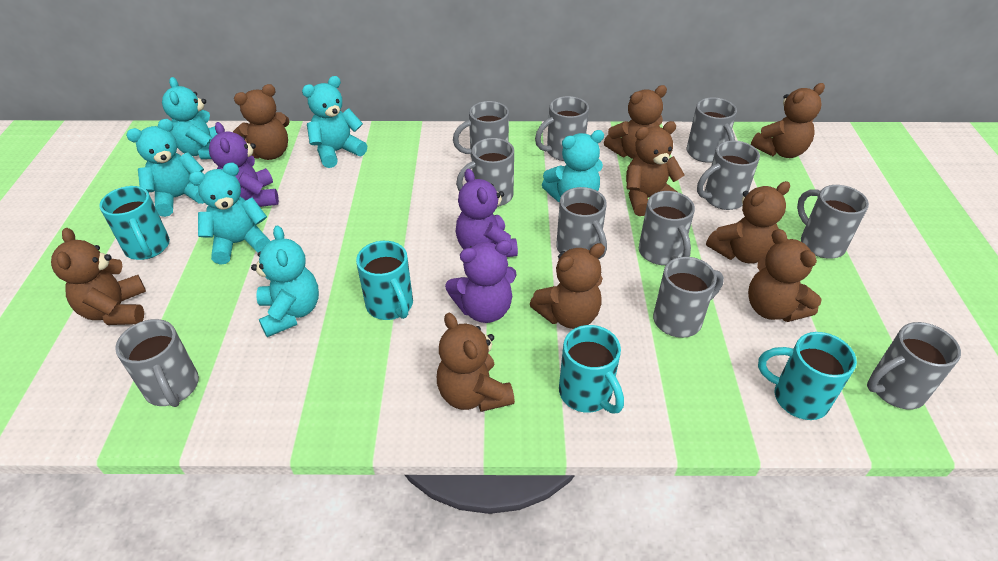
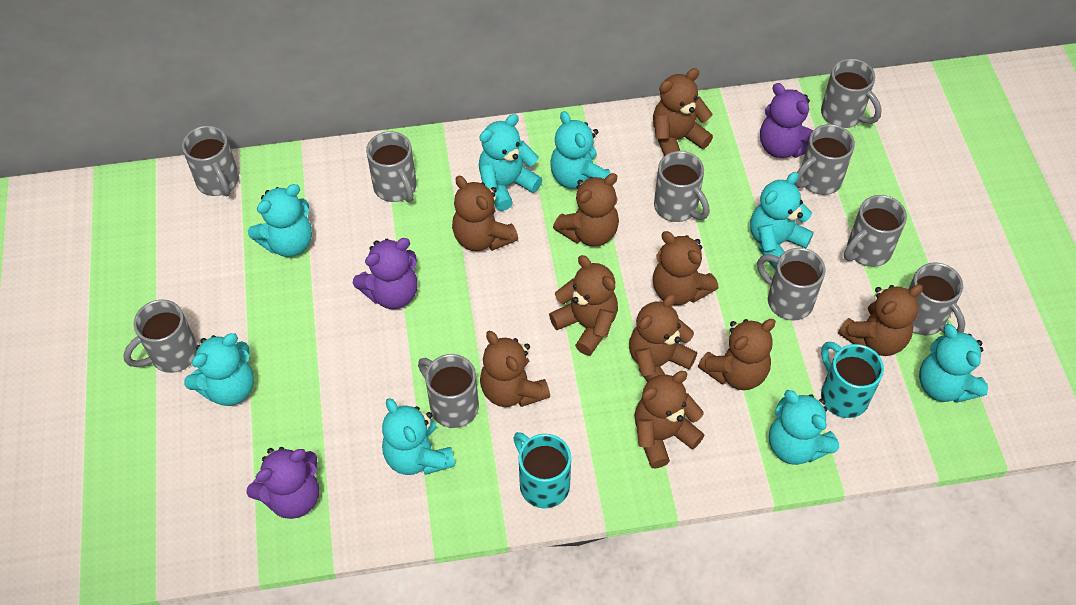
brown teddy bear: 9 -> 10
grey mug: 11 -> 10
turquoise mug: 4 -> 2
turquoise teddy bear: 6 -> 8

